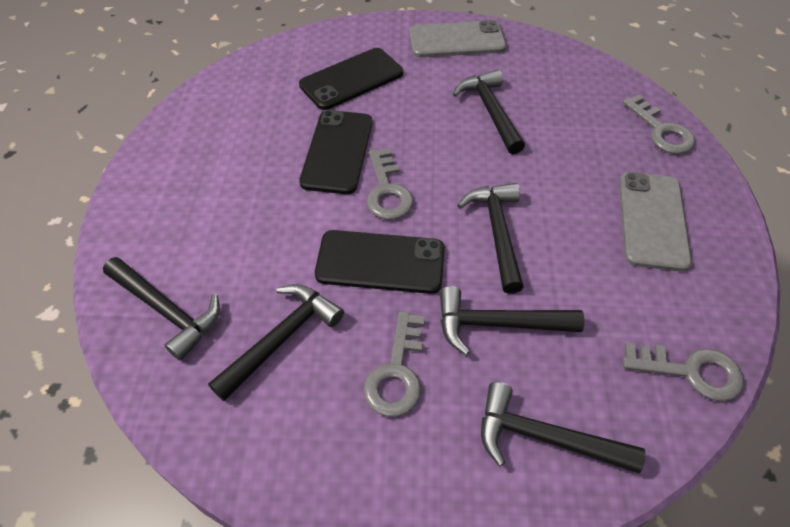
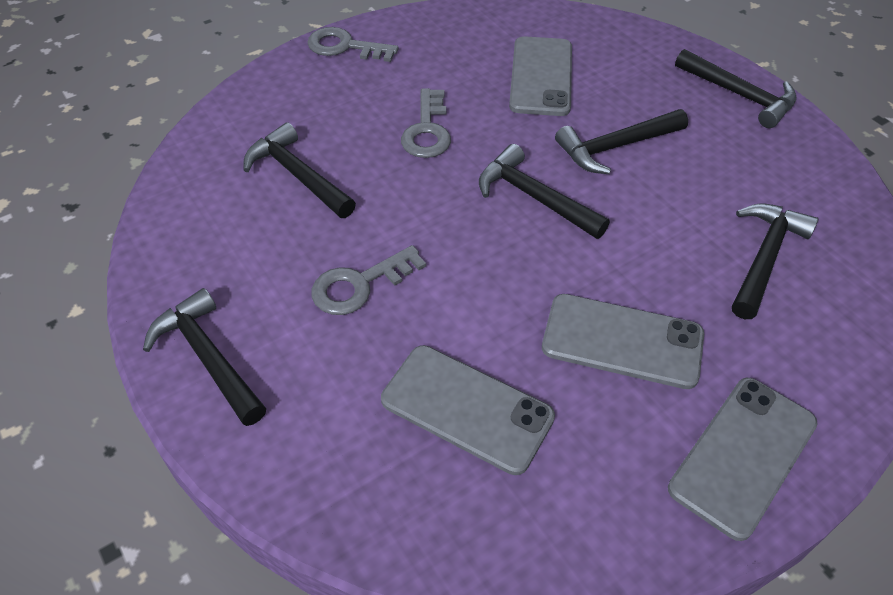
black phone: 3 -> 0
grey key: 4 -> 3
grey phone: 2 -> 4

